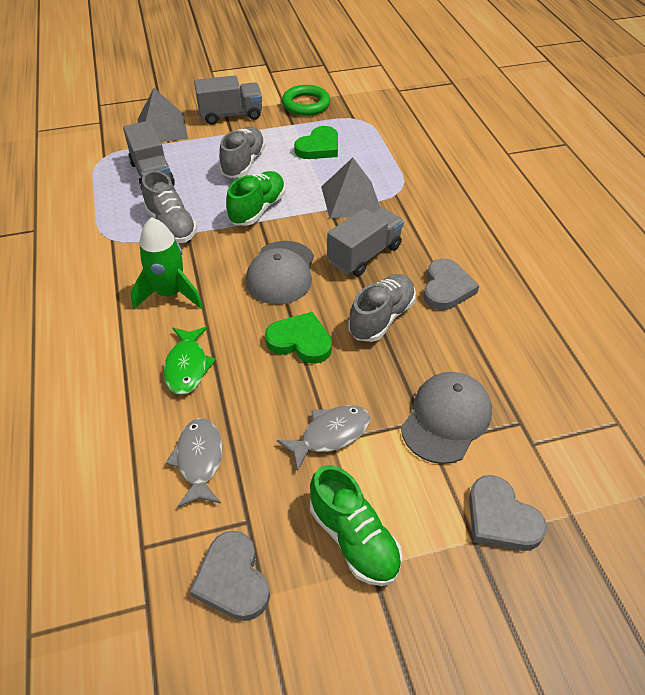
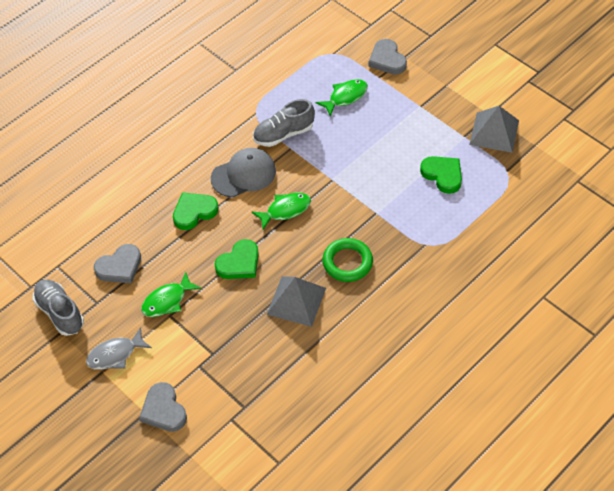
green fish: 1 -> 3
green heart: 2 -> 3
green rocket: 1 -> 0
green shoe: 2 -> 0
grey cap: 2 -> 1
grey fish: 2 -> 1
grey shoe: 3 -> 2
grey truck: 3 -> 0

